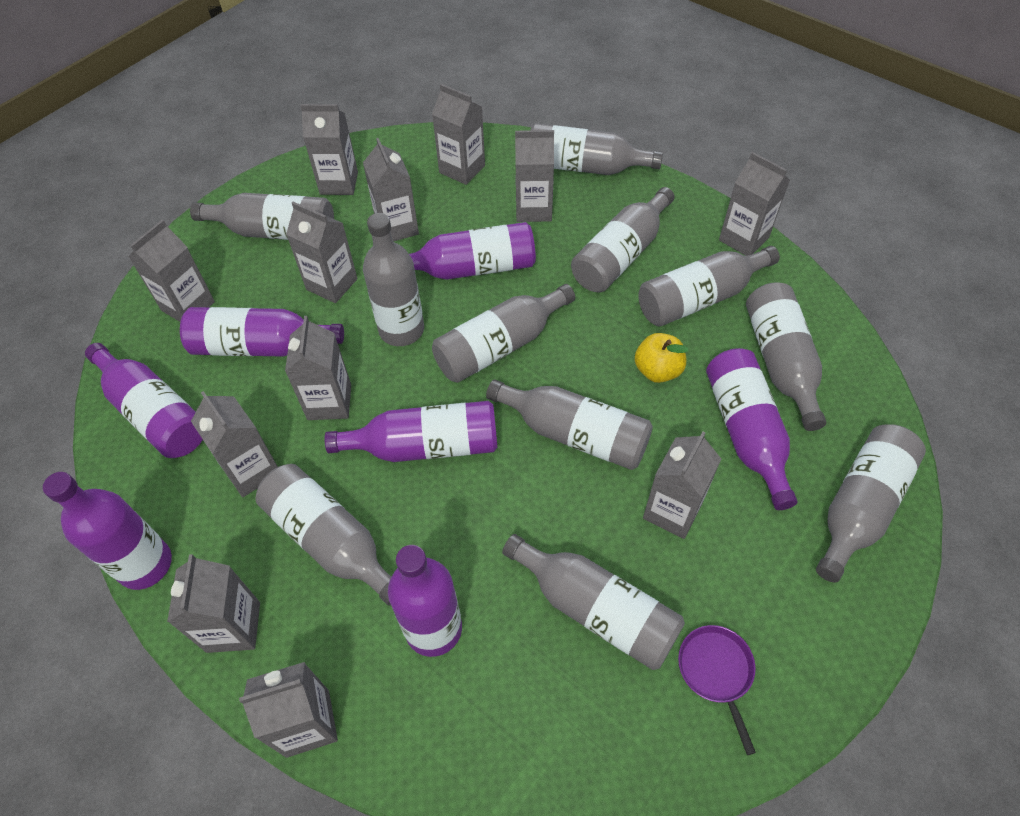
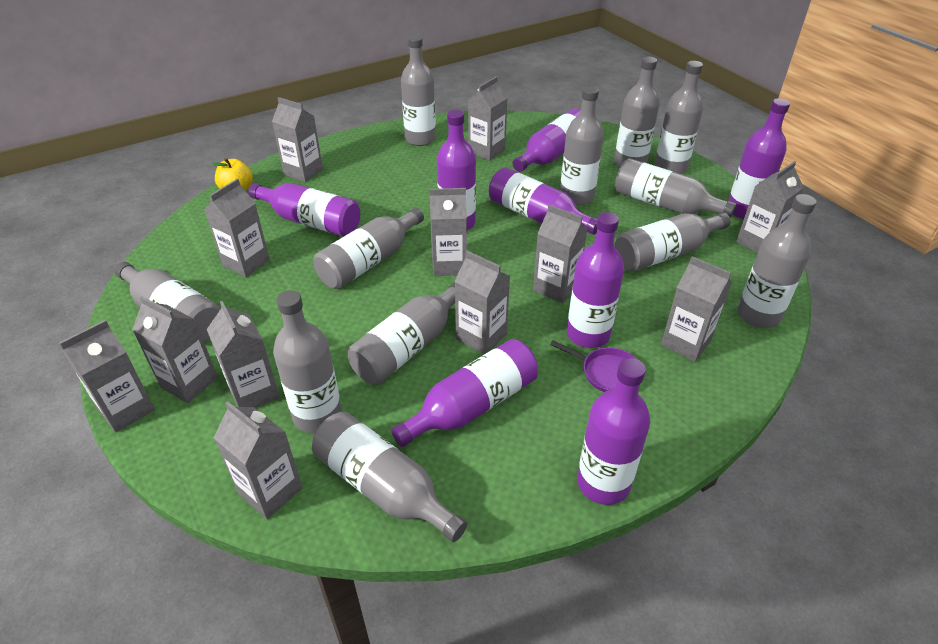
grey bottle: 11 -> 12
purple bottle: 7 -> 8

